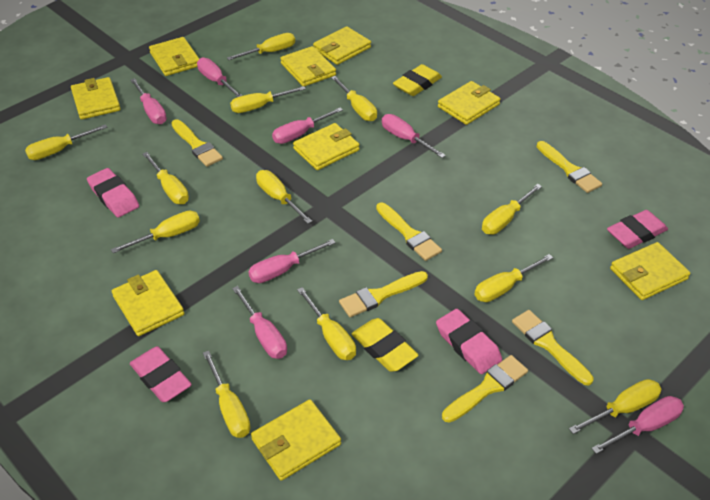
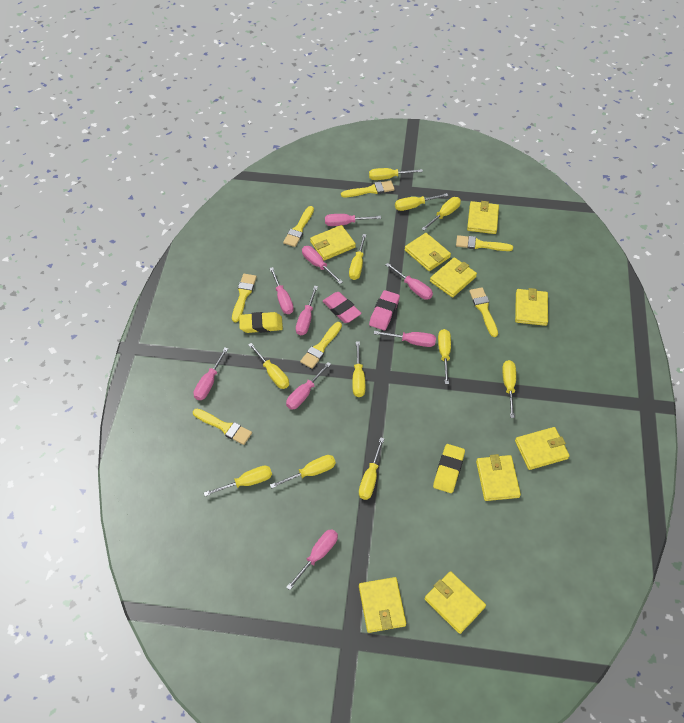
pink eraser: 4 -> 2
pink screwdriver: 7 -> 9
yellow brush: 6 -> 7
yellow screwdriver: 12 -> 11

